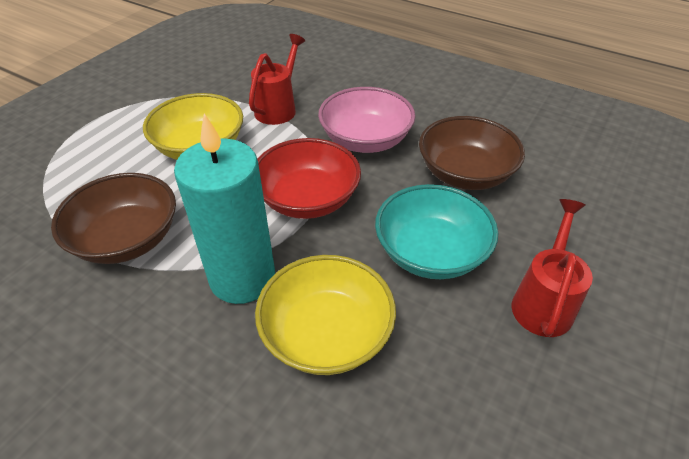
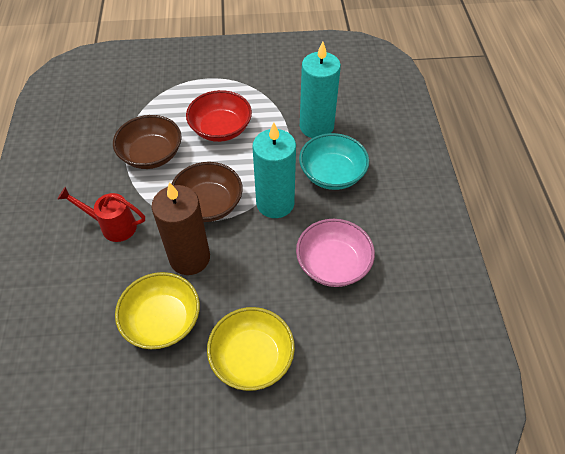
brown candle: 0 -> 1
red watering can: 2 -> 1
turquoise candle: 1 -> 2

